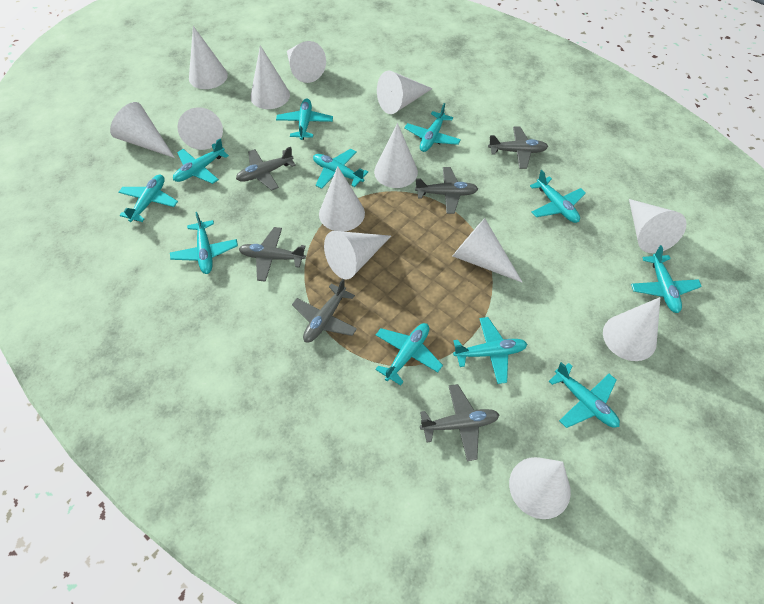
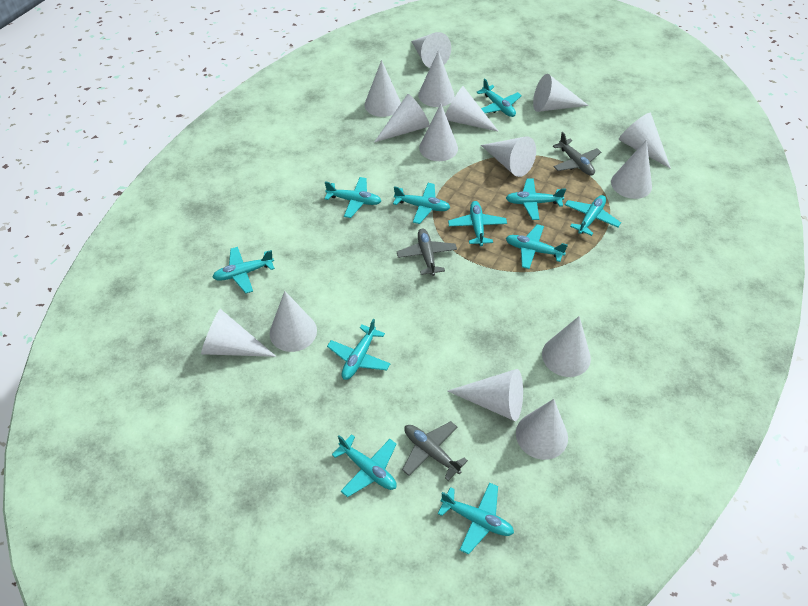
grey plane: 6 -> 3
white cone: 13 -> 15

